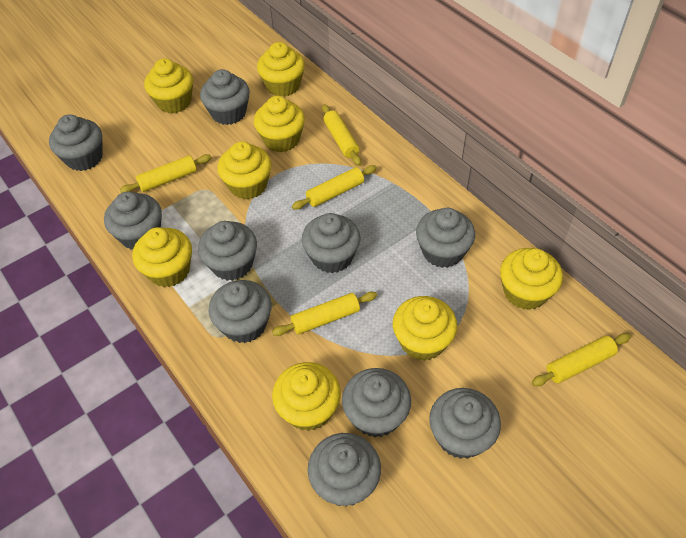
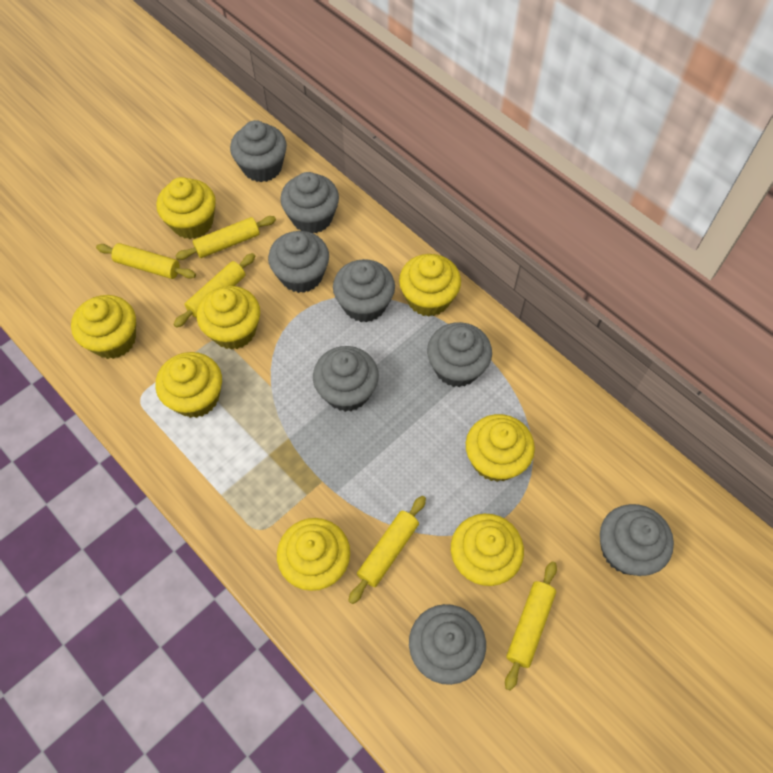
grey cupcake: 10 -> 8

